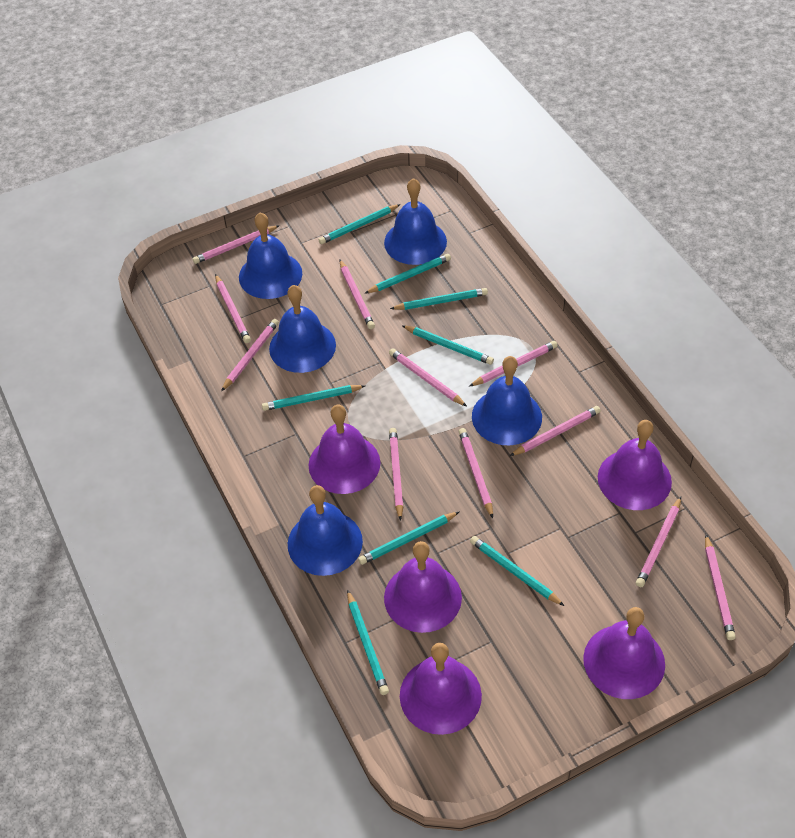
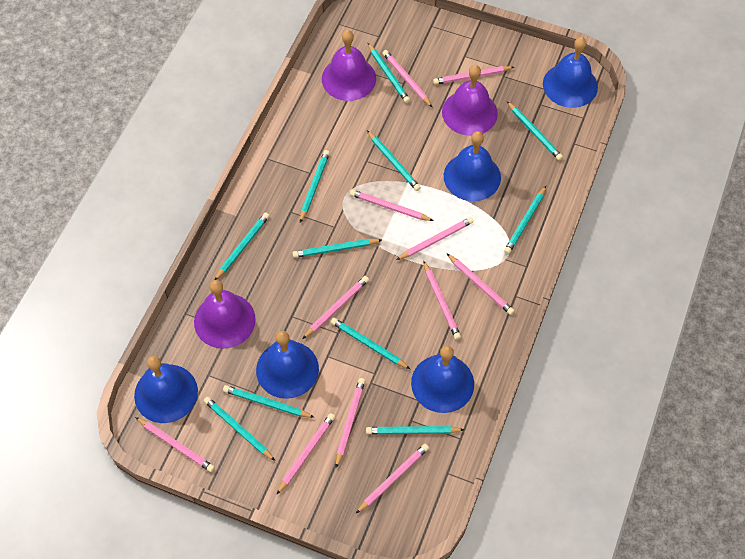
purple bell: 5 -> 3
turquoise pencil: 8 -> 11

